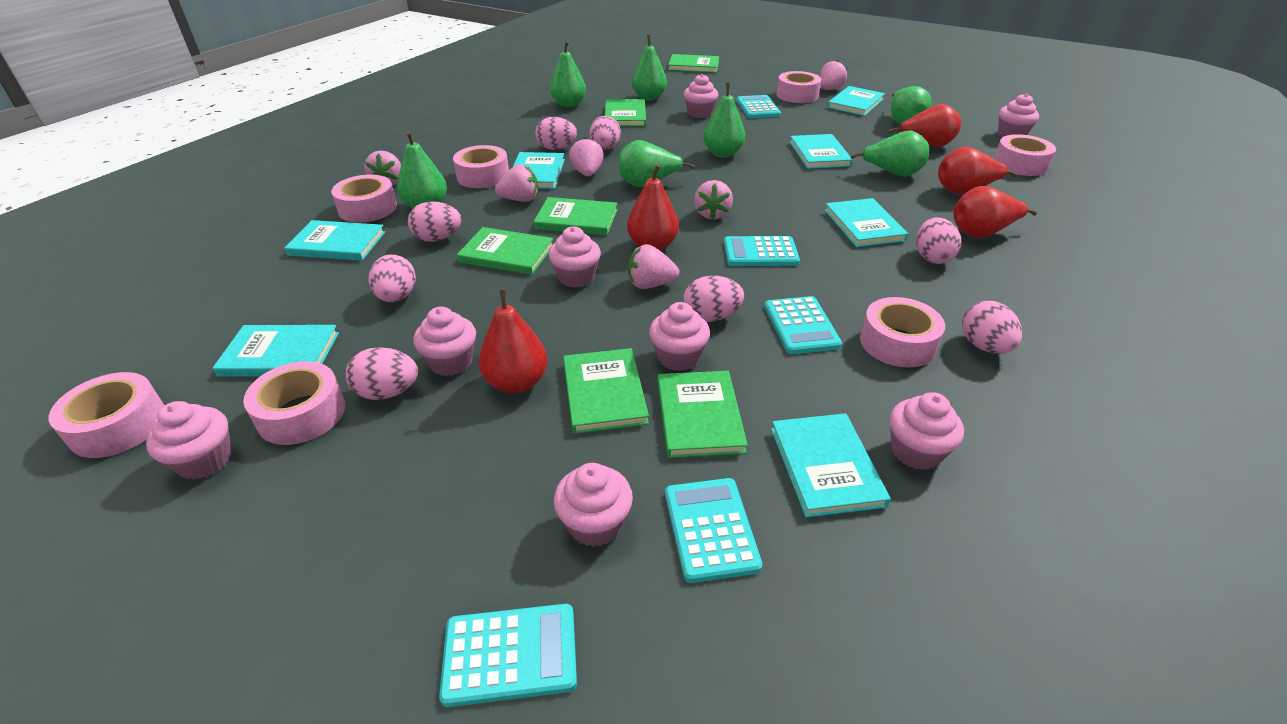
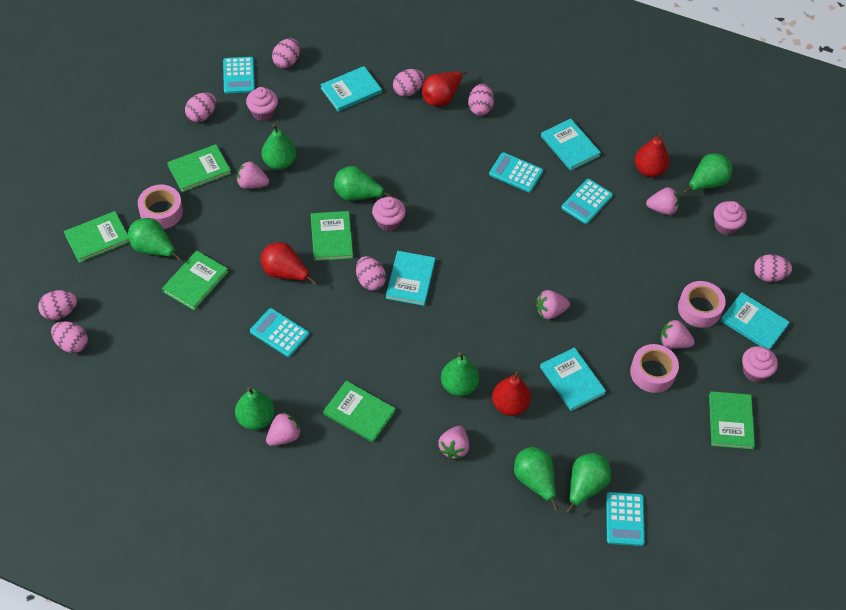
green pear: 7 -> 8
pink cupcake: 8 -> 4
pink tape: 7 -> 3
red pear: 5 -> 4
turquoise book: 7 -> 5

